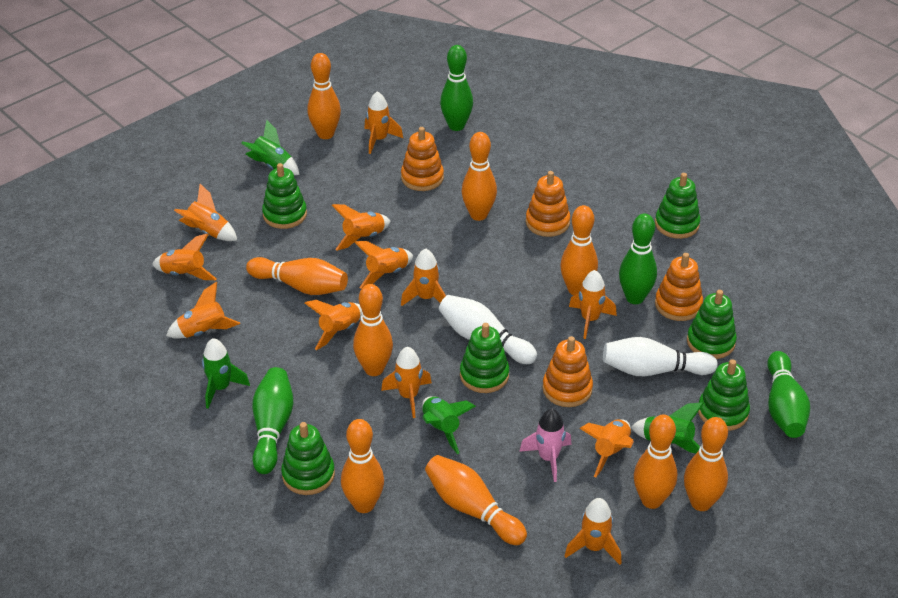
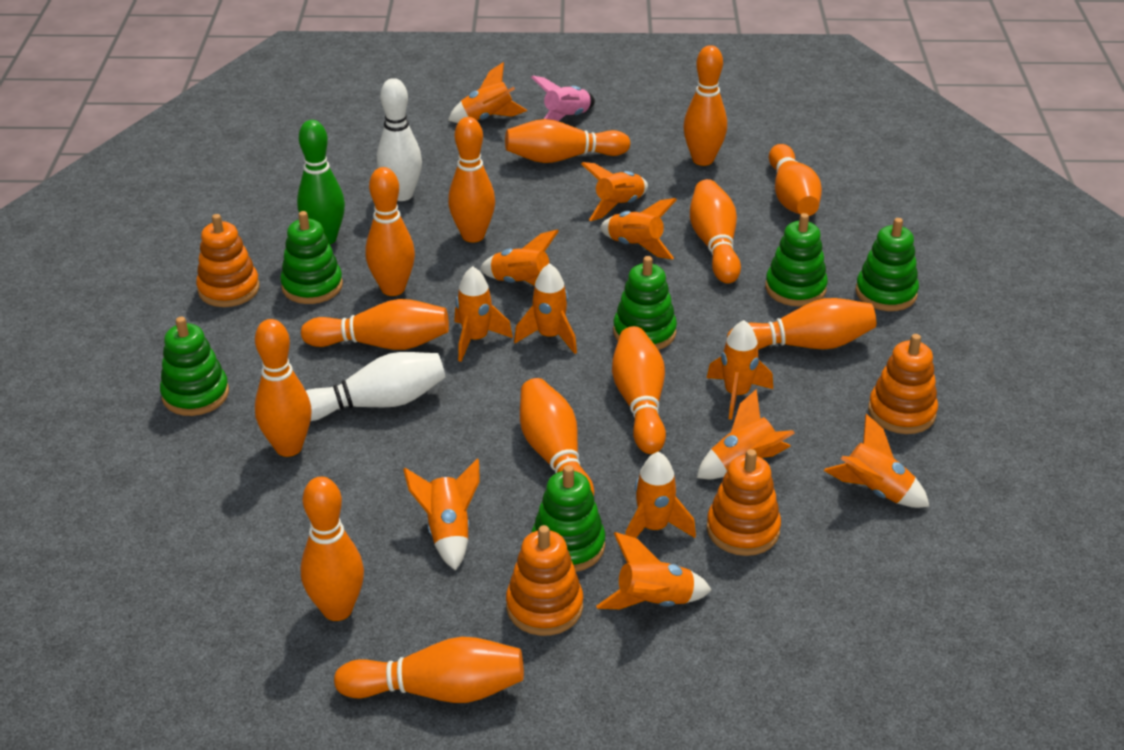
green bowling pin: 4 -> 1
green rocket: 4 -> 0
orange bowling pin: 9 -> 13

